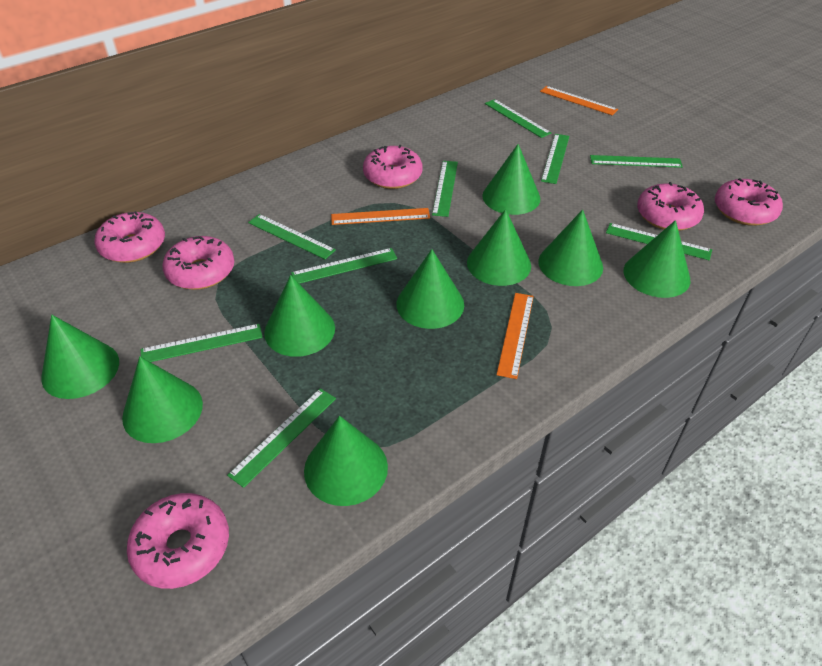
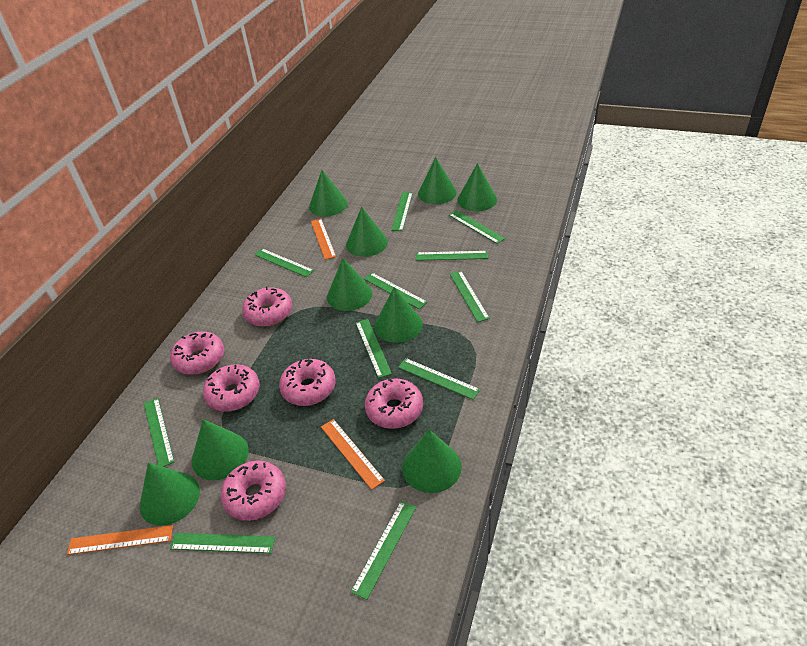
green ruler: 9 -> 11

